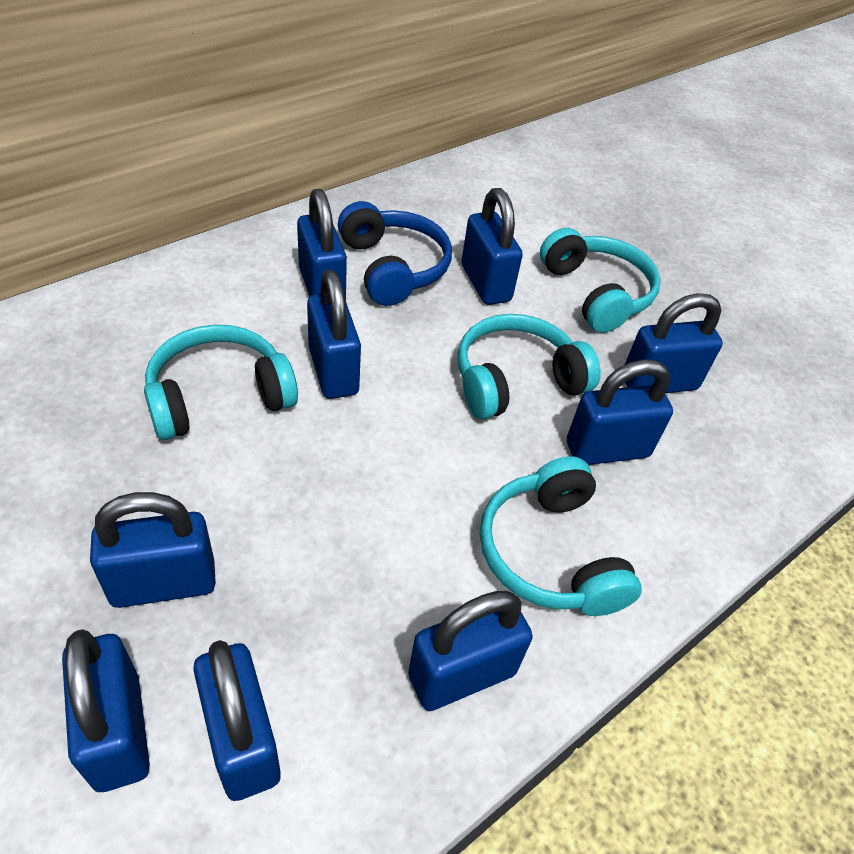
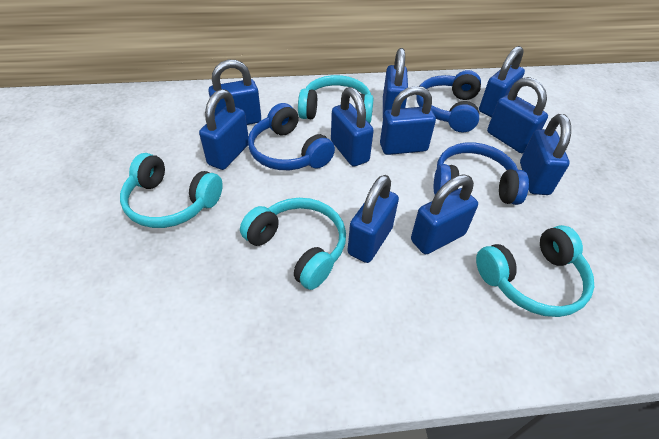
blue headphones: 1 -> 3
blue padlock: 9 -> 10

